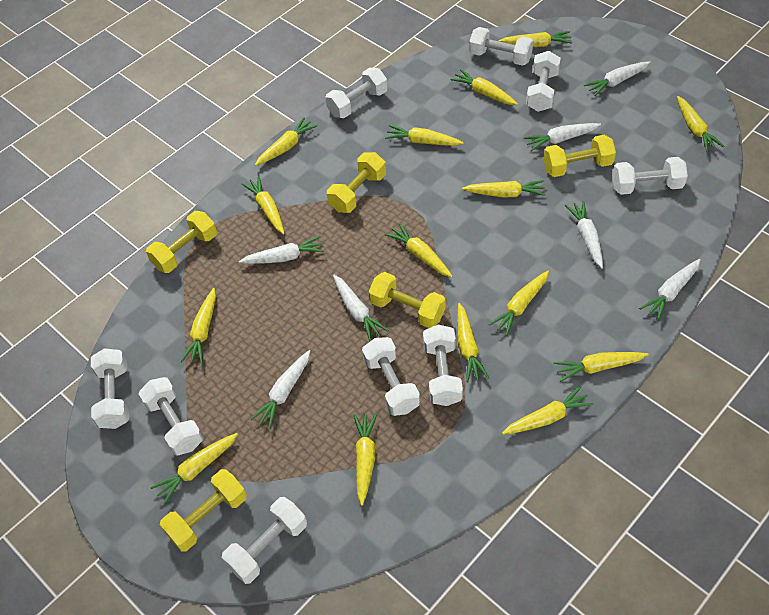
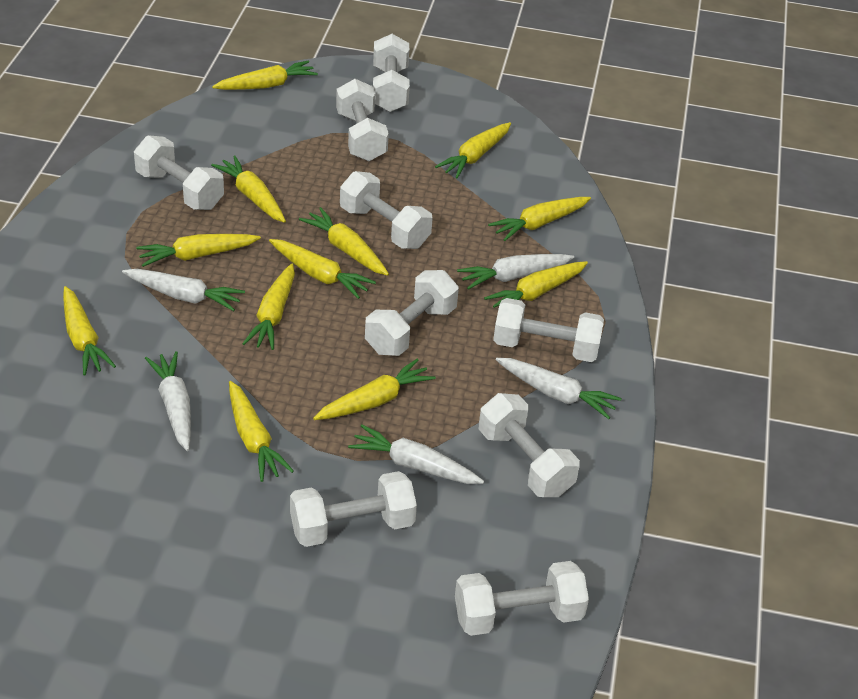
white carrot: 7 -> 5
yellow carrot: 15 -> 12
yellow dumbbell: 5 -> 0

